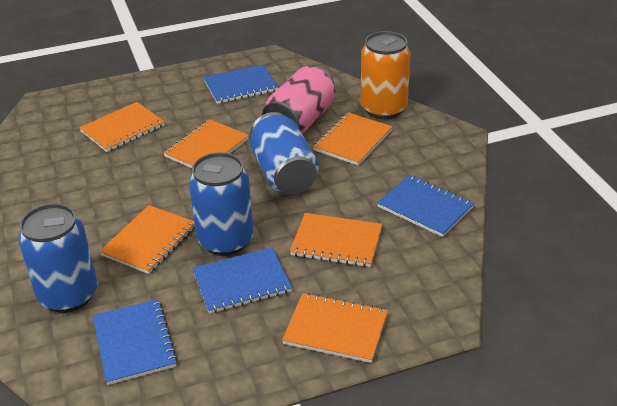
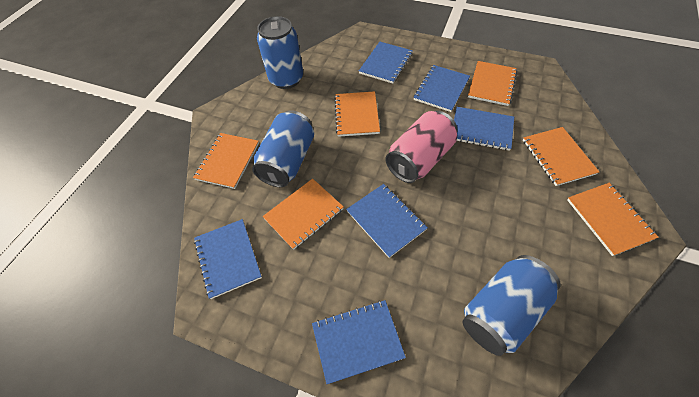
blue notebook: 4 -> 6
orange can: 1 -> 0

